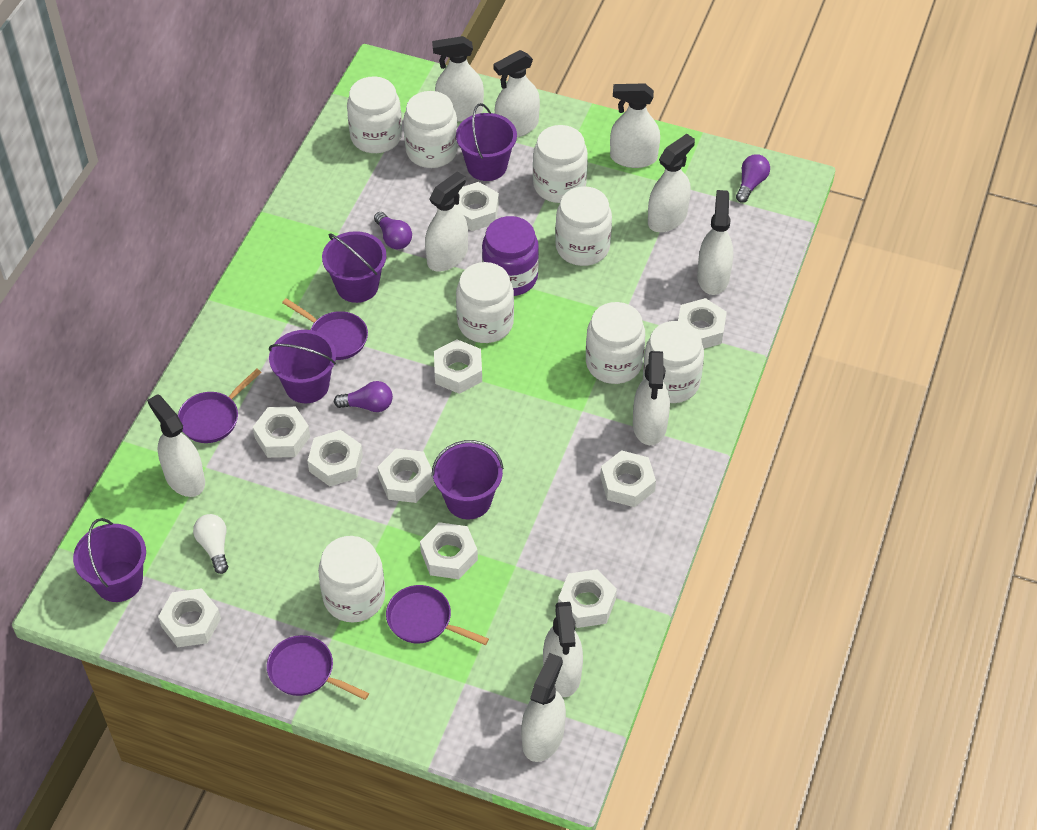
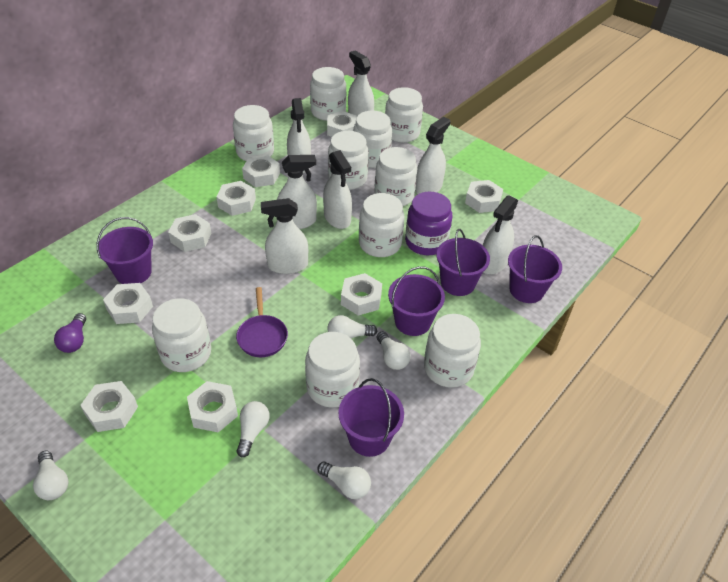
purple light bulb: 3 -> 1
purple pan: 4 -> 1
white jar: 8 -> 10
white light bulb: 1 -> 5
white nut: 10 -> 9
white spray bottle: 10 -> 7

